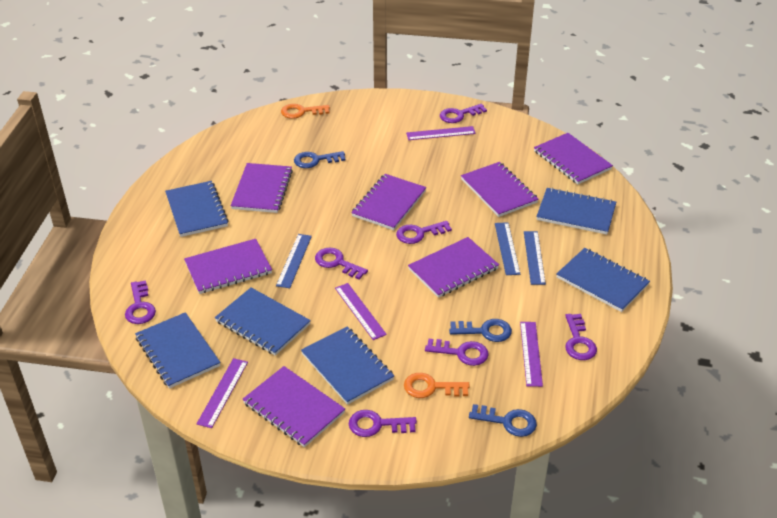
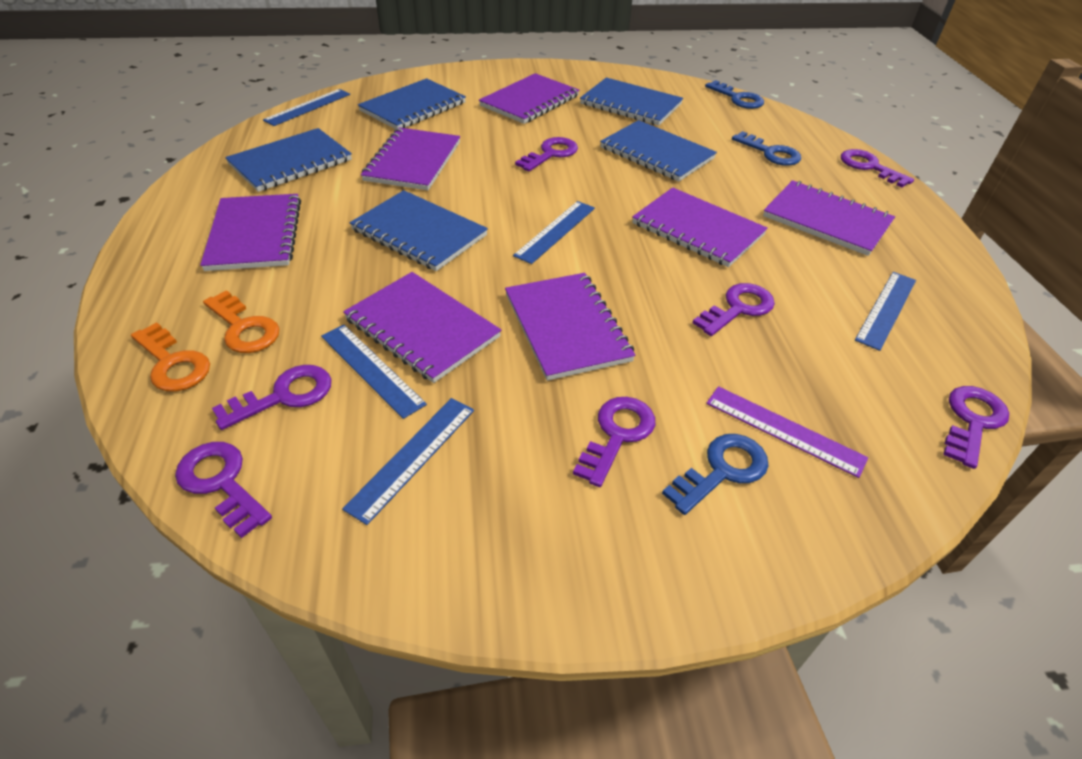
blue notebook: 6 -> 5
blue ruler: 3 -> 5
purple ruler: 4 -> 1

